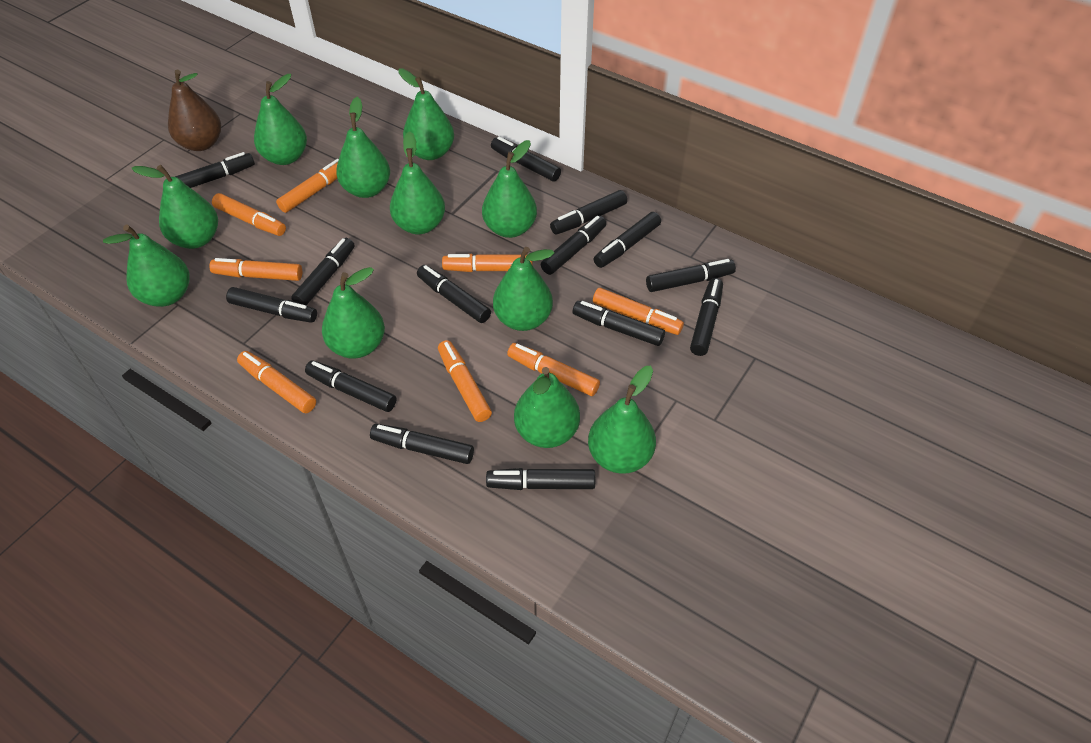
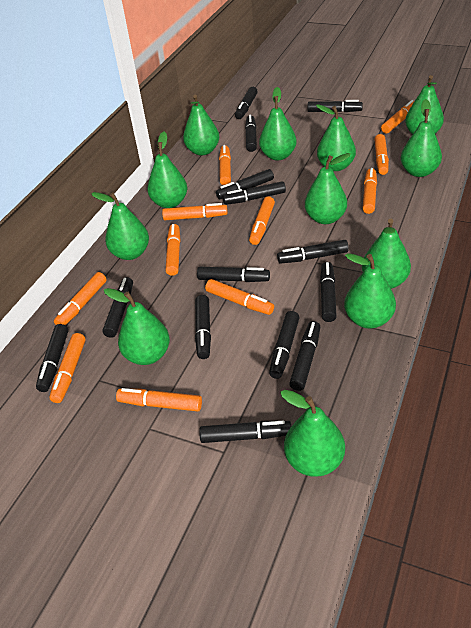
brown pear: 1 -> 0
green pear: 11 -> 12
orange marker: 8 -> 11

